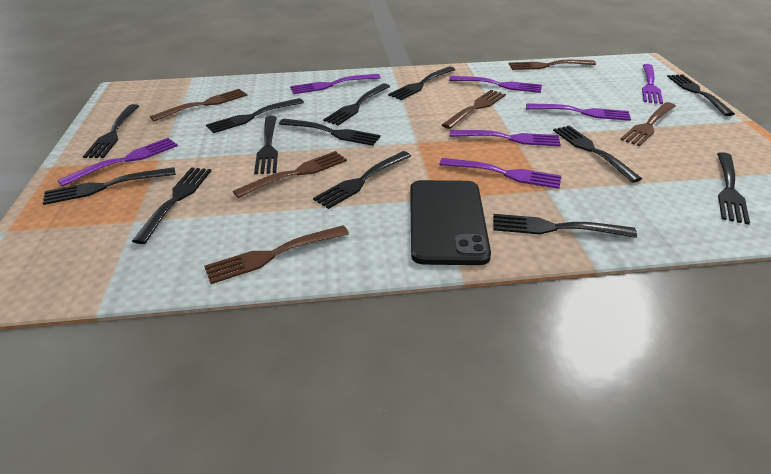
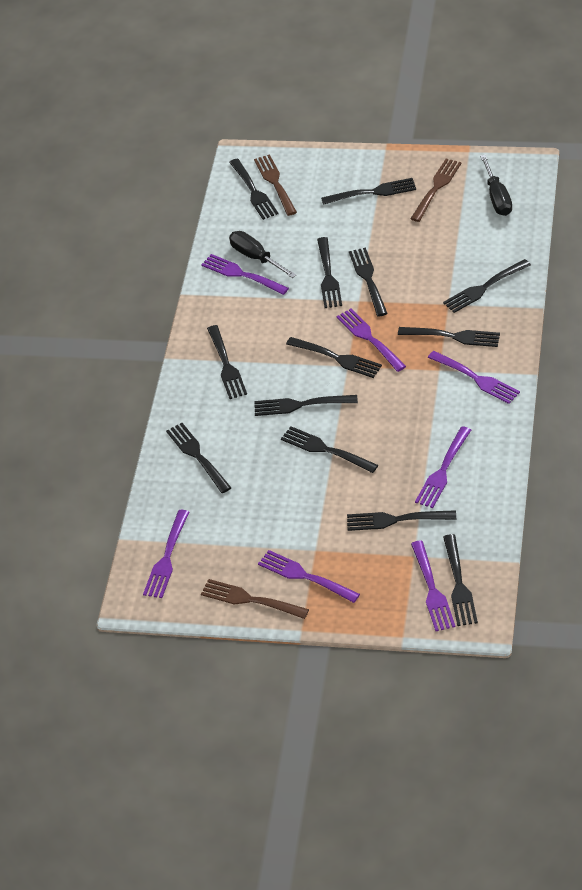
black phone: 1 -> 0
black screwdriver: 0 -> 2
brown fork: 6 -> 3

